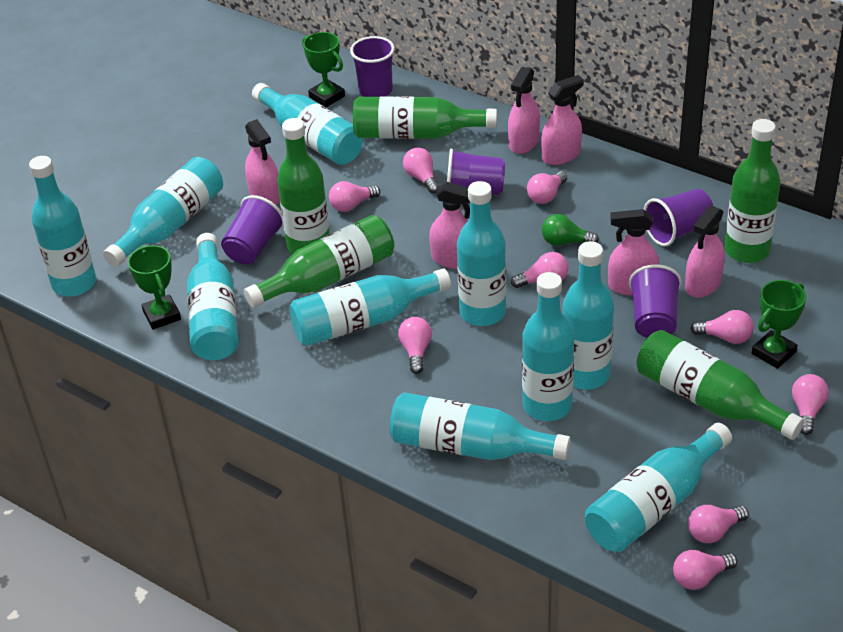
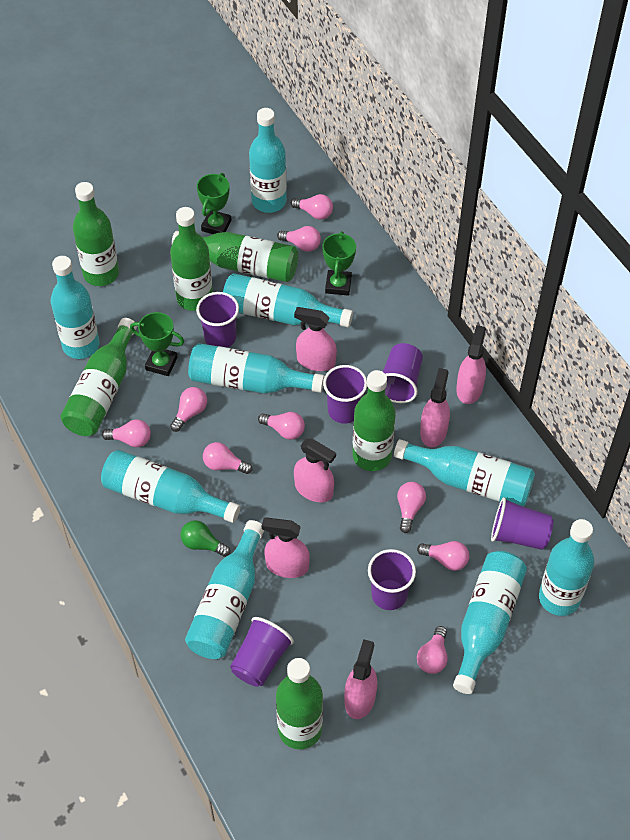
green bottle: 5 -> 6
purple cup: 5 -> 6
turquoise bottle: 10 -> 9

